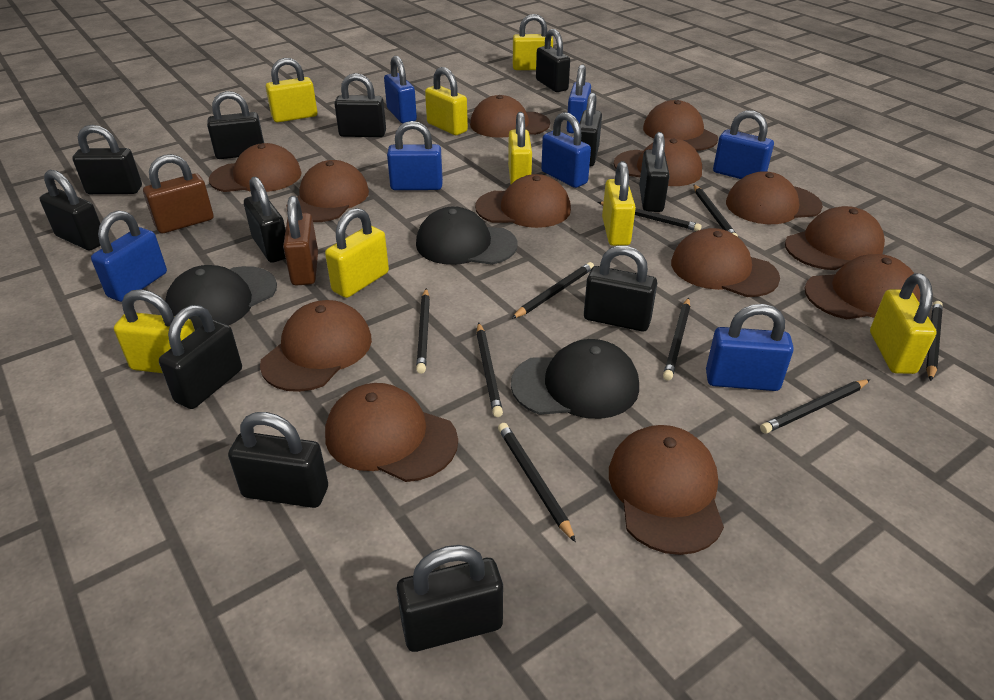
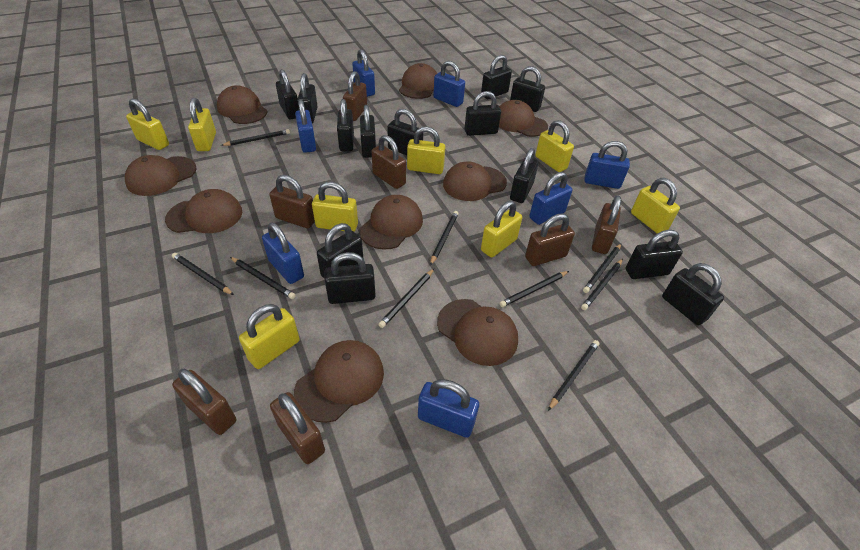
black cap: 3 -> 0
black padlock: 12 -> 13
brown cap: 13 -> 9
brown padlock: 2 -> 7

